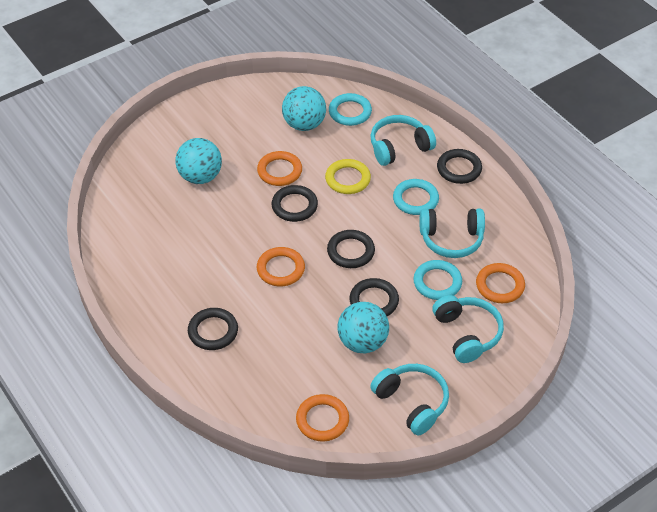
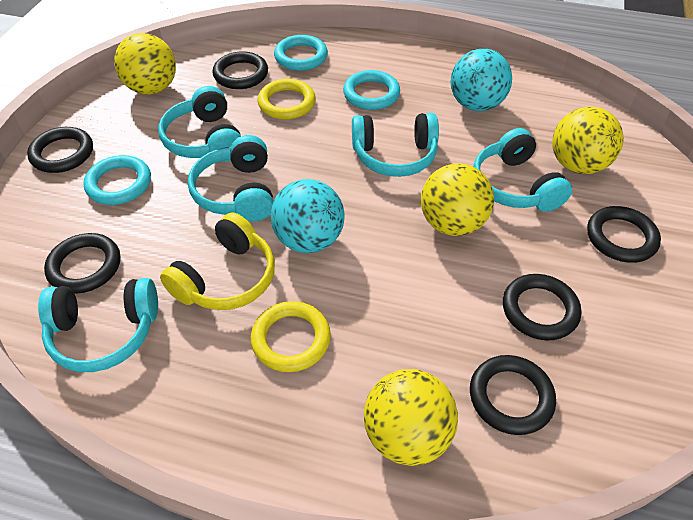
black ring: 5 -> 6
orange ring: 4 -> 0
turquoise ball: 3 -> 2
turquoise headphones: 4 -> 5
yellow ball: 0 -> 4
yellow headphones: 0 -> 1
yellow ring: 1 -> 2

